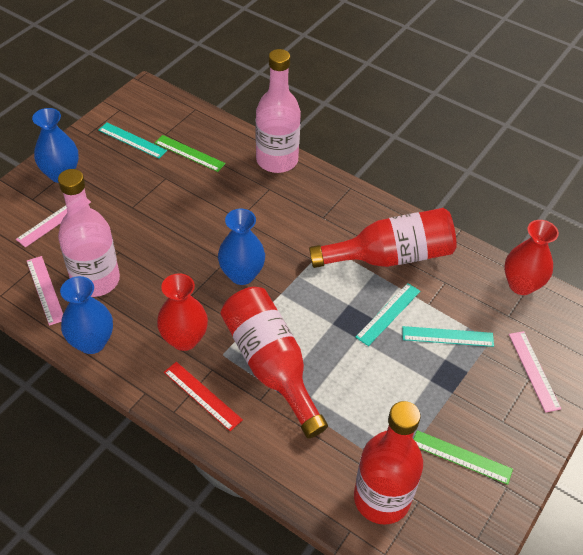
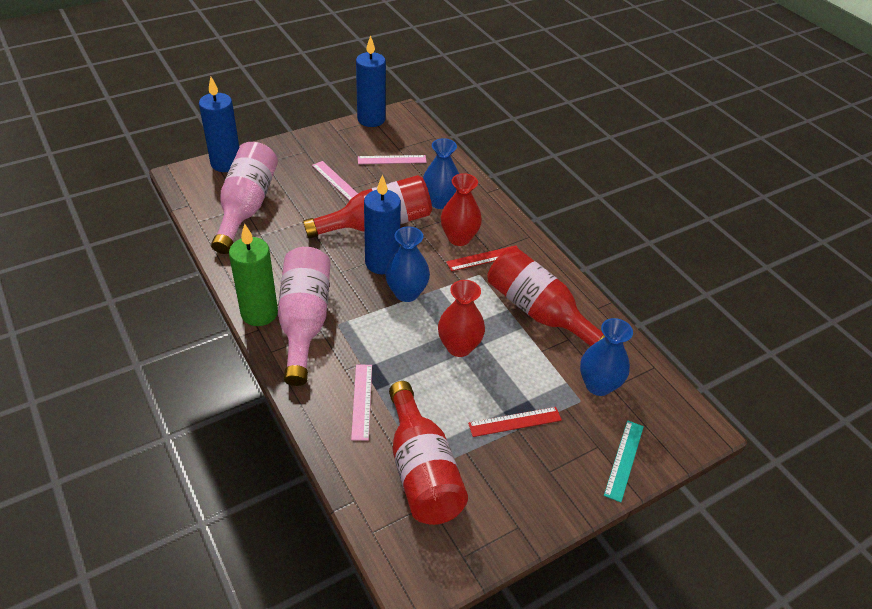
blue candle: 0 -> 3
green candle: 0 -> 1
green ruler: 2 -> 0
red ruler: 1 -> 2
turquoise ruler: 3 -> 1

